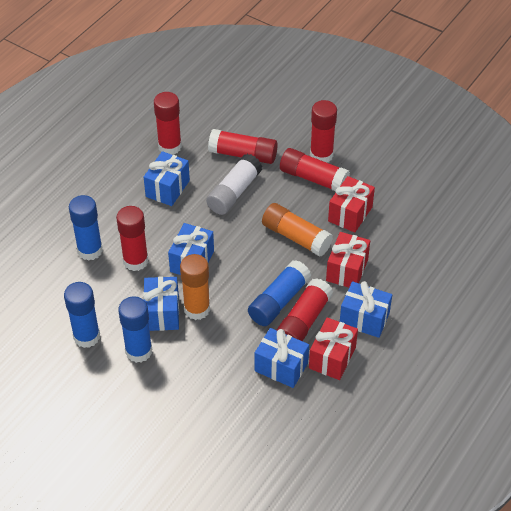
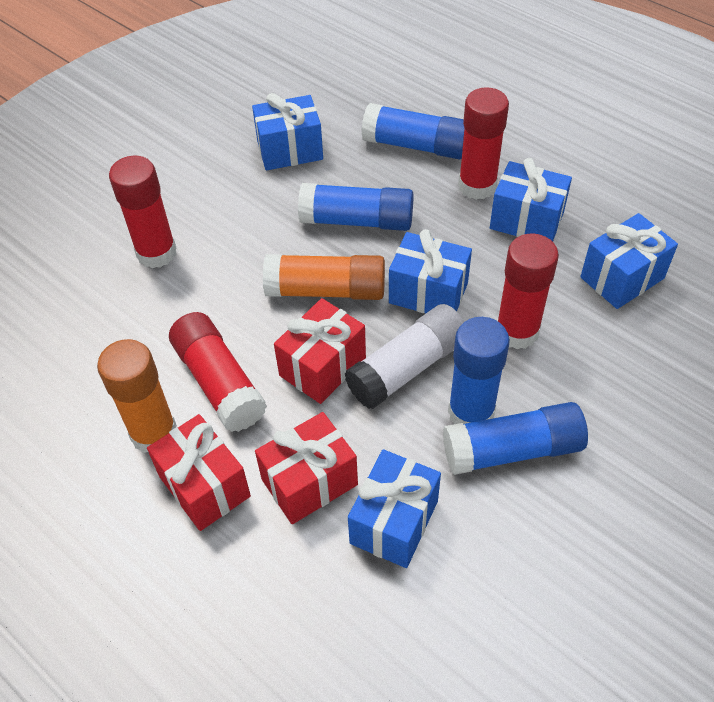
red glue stick: 6 -> 4

